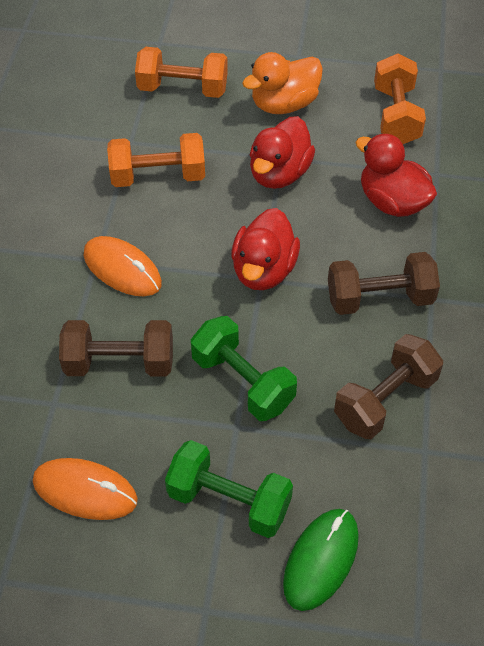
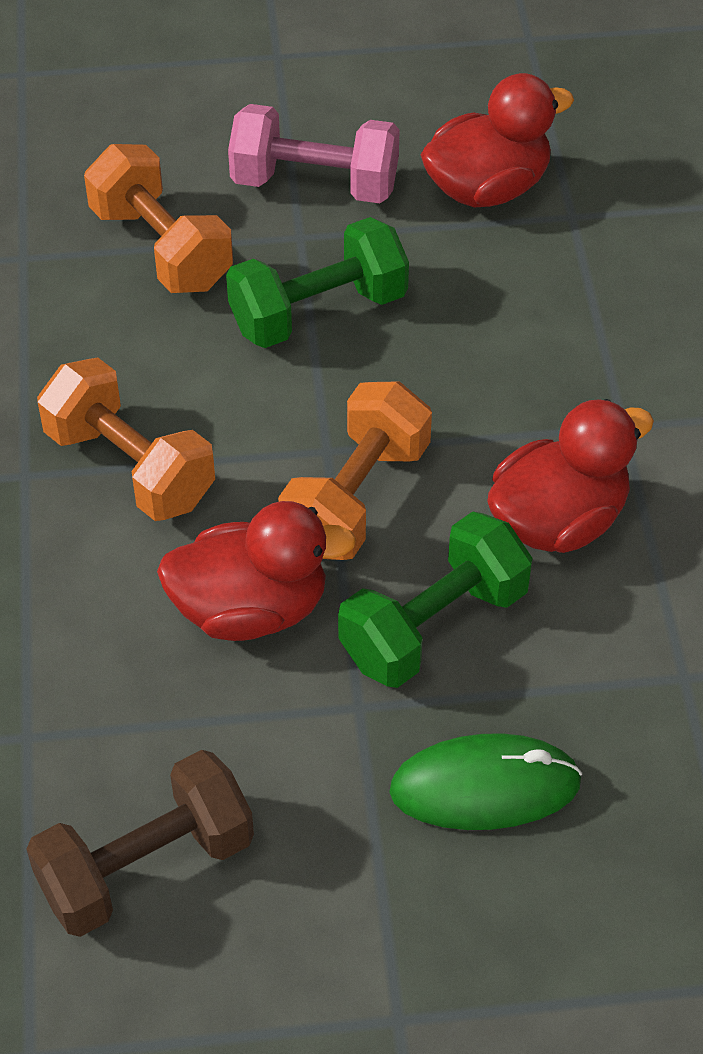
brown dumbbell: 3 -> 1
orange duck: 1 -> 0
orange mouse: 2 -> 0
pink dumbbell: 0 -> 1

